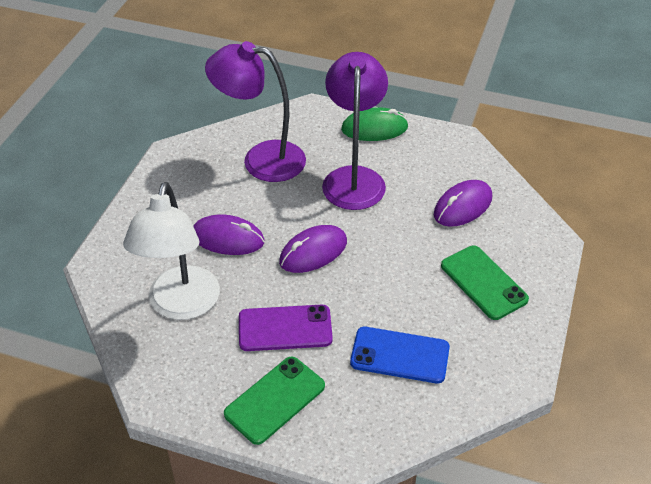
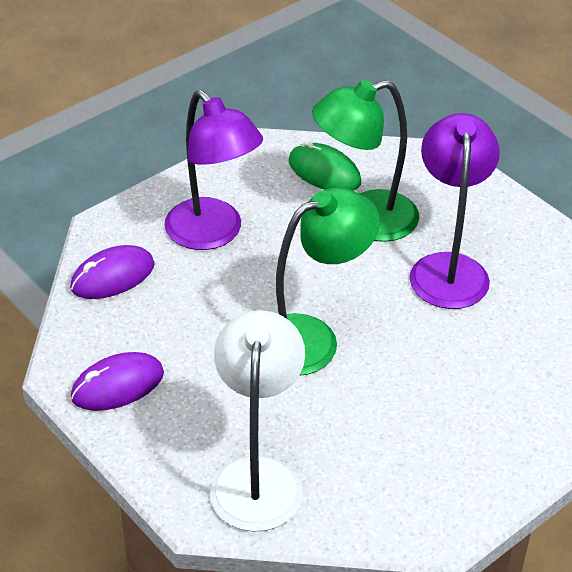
blue phone: 1 -> 0
green lamp: 0 -> 2
green phone: 2 -> 0
purple mouse: 3 -> 2
purple phone: 1 -> 0

